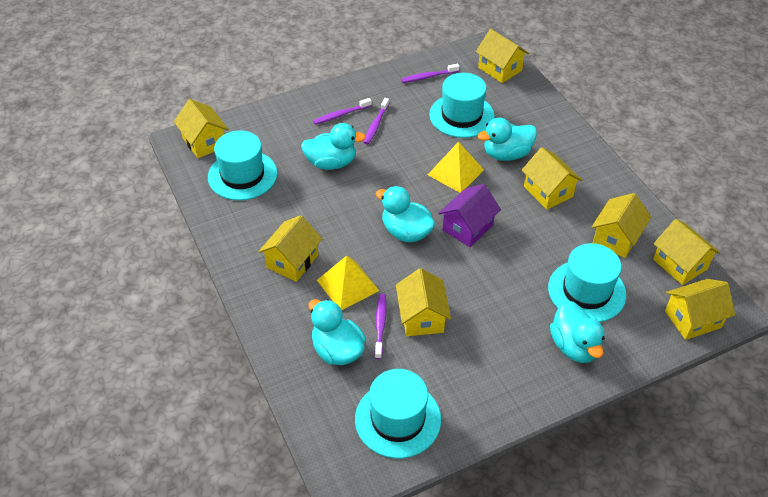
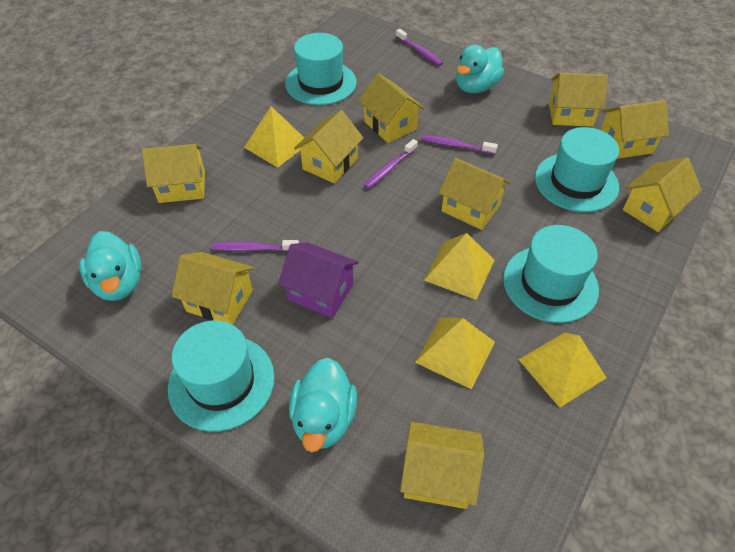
turquoise duck: 5 -> 3
yellow house: 8 -> 9
yellow pyramid: 2 -> 4

